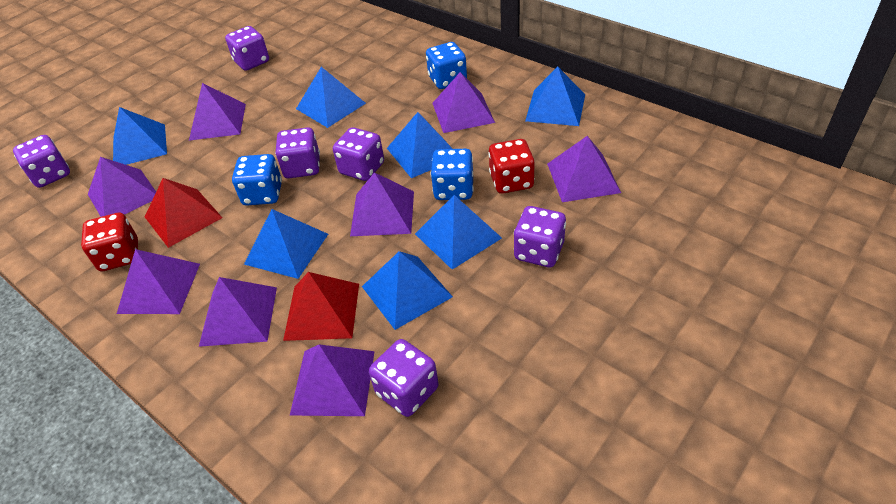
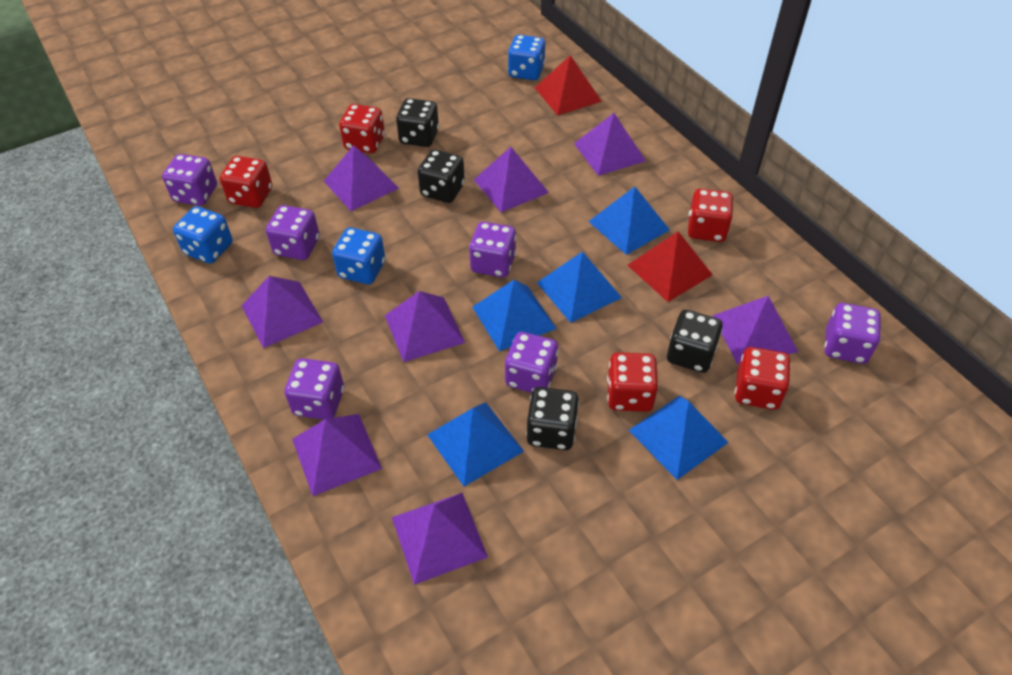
black dice: 0 -> 4
blue pyramid: 7 -> 5
red dice: 2 -> 5

